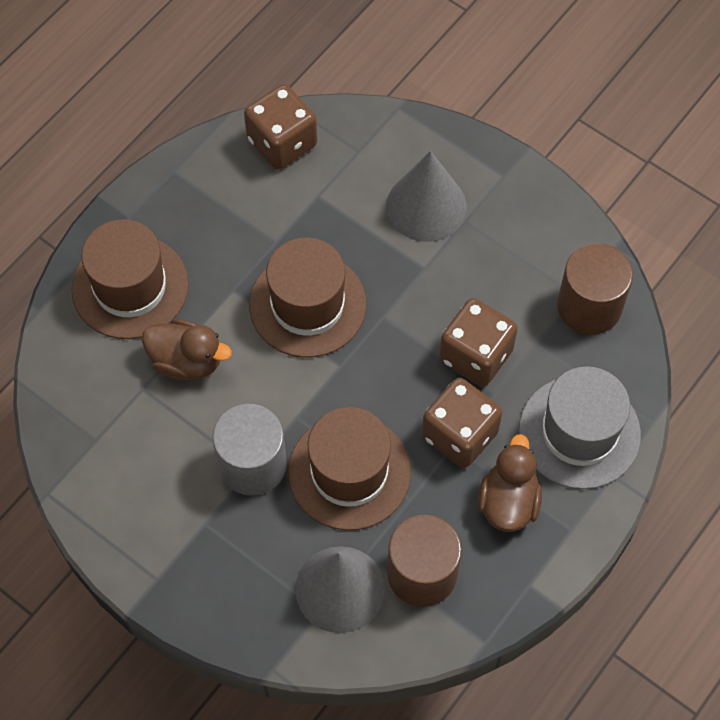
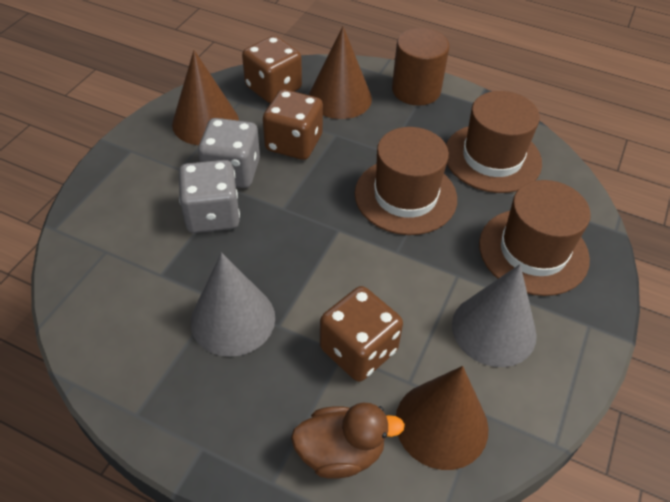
brown cone: 0 -> 3
brown cylinder: 2 -> 1
brown duck: 2 -> 1
grey cylinder: 1 -> 0
grey dice: 0 -> 2
grey hat: 1 -> 0

